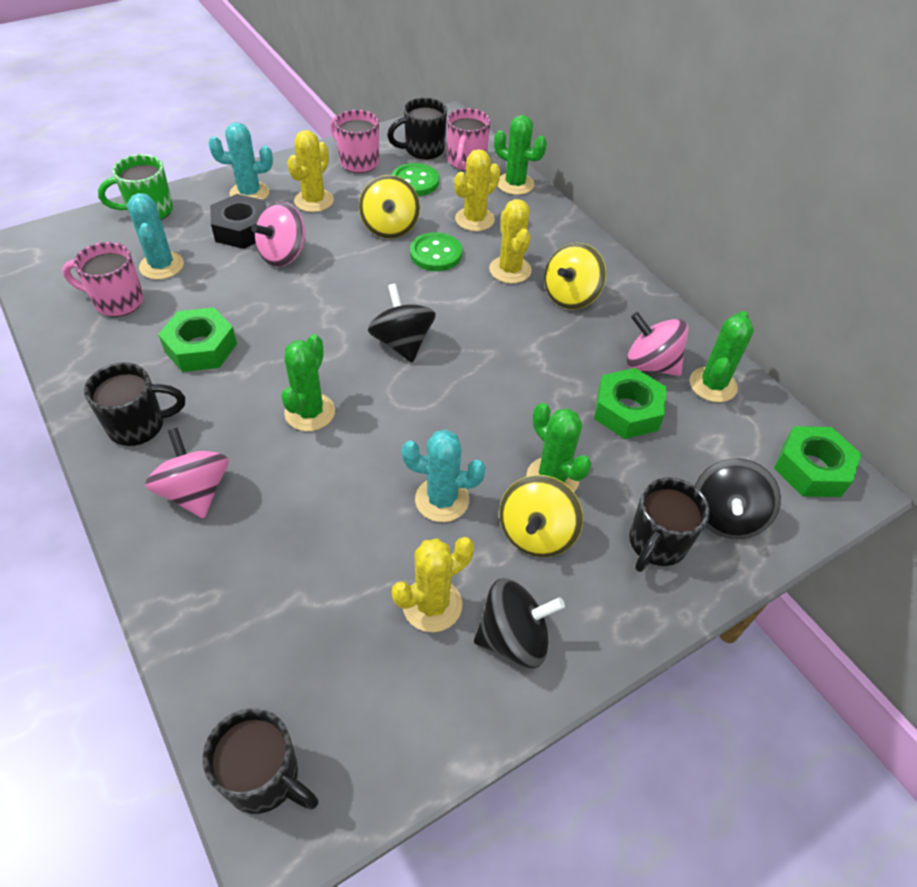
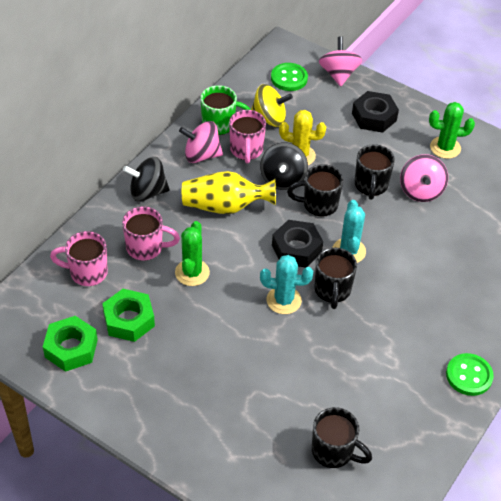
black nut: 1 -> 2
black spinning top: 3 -> 2
green cactus: 4 -> 2
green nut: 3 -> 2
turquoise cactus: 3 -> 2
yellow cactus: 4 -> 1
yellow spinning top: 3 -> 1
yellow vase: 0 -> 1

